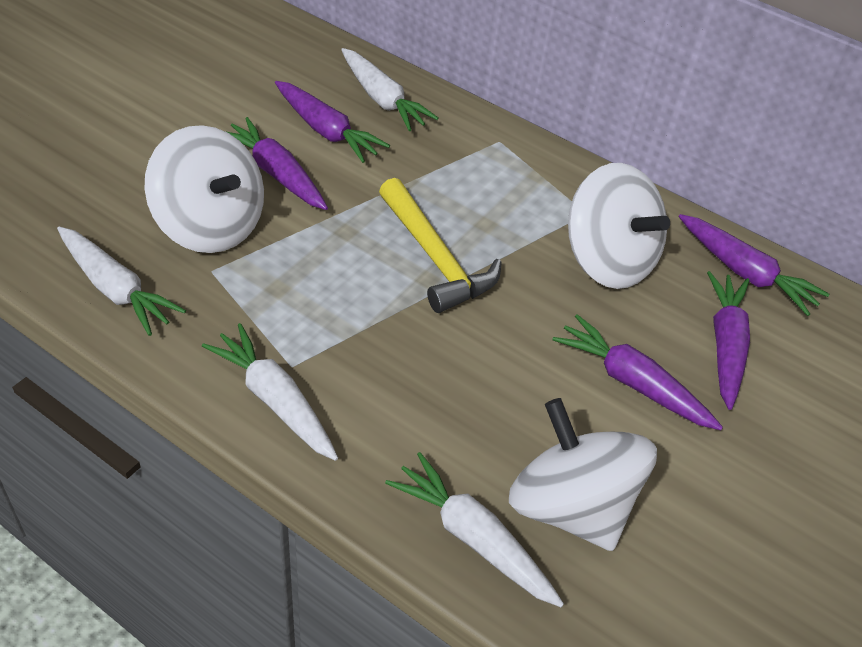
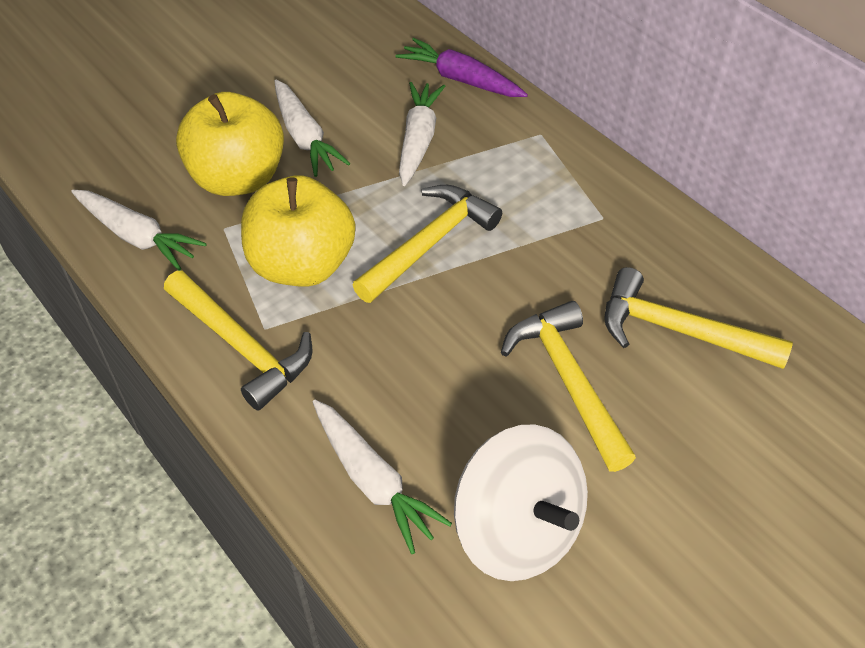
purple carrot: 5 -> 1
white spinning top: 3 -> 1
yellow apple: 0 -> 2
yellow hammer: 1 -> 4

